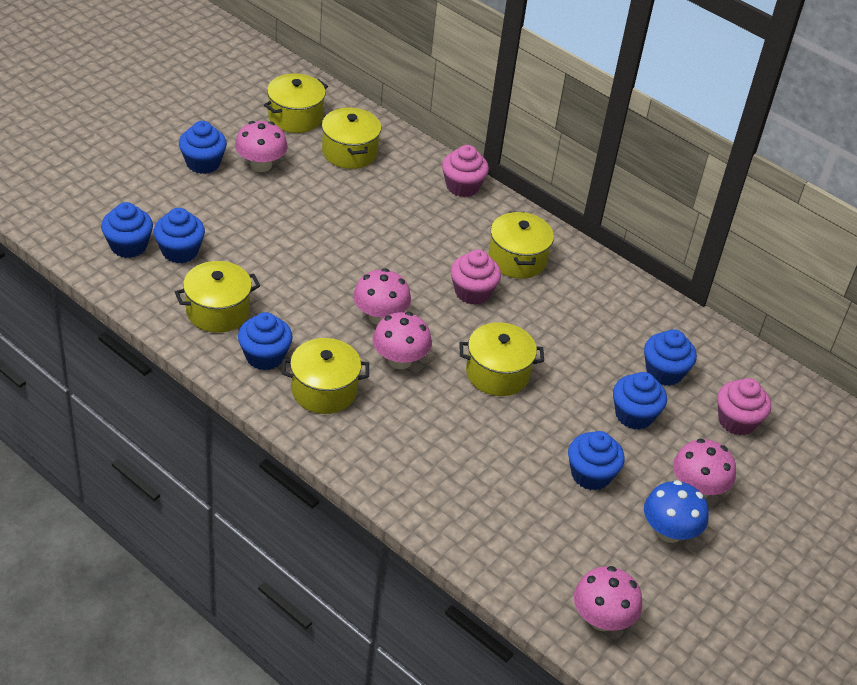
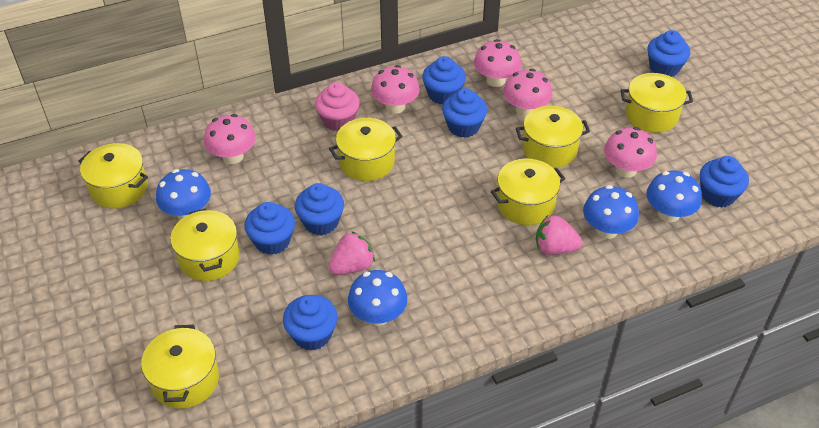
blue mushroom: 1 -> 4
pink cupcake: 3 -> 1
pink strawberry: 0 -> 2
yellow pot: 6 -> 7

